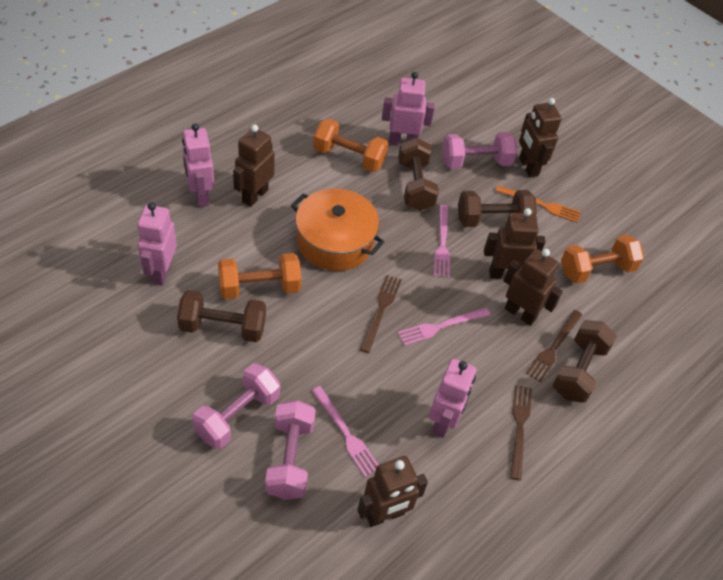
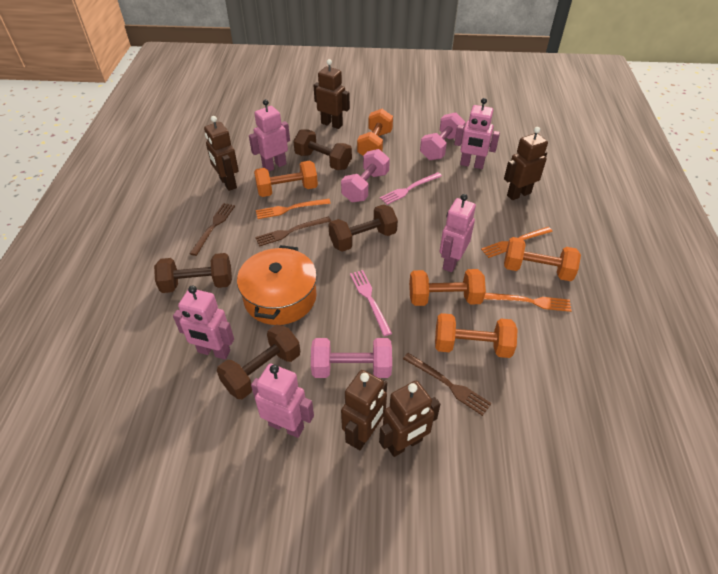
orange dumbbell: 3 -> 5
orange fork: 1 -> 3
pink fork: 3 -> 2
pink robot: 4 -> 5

